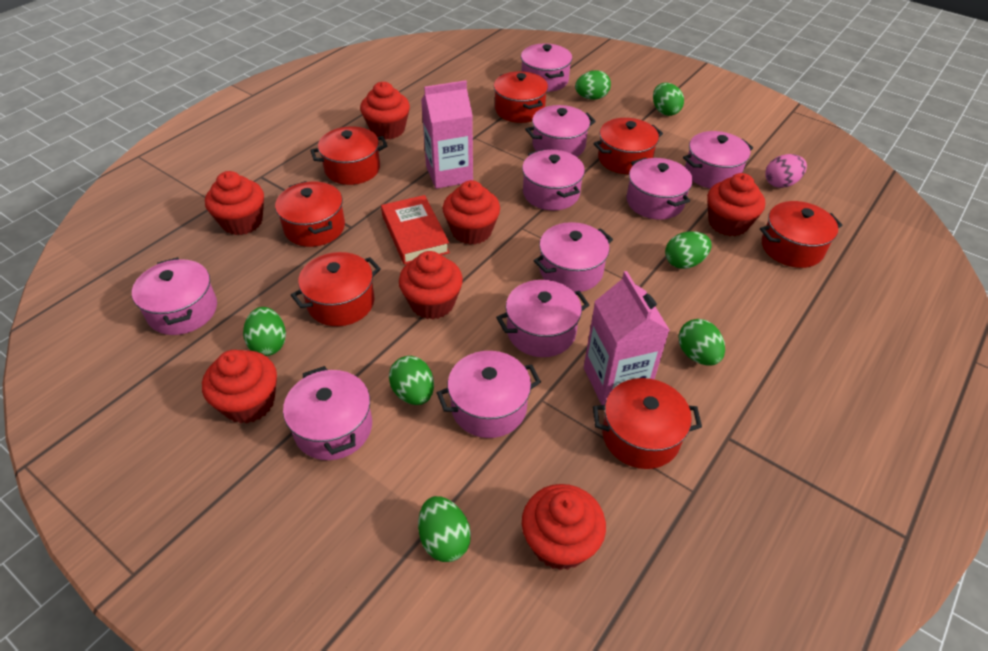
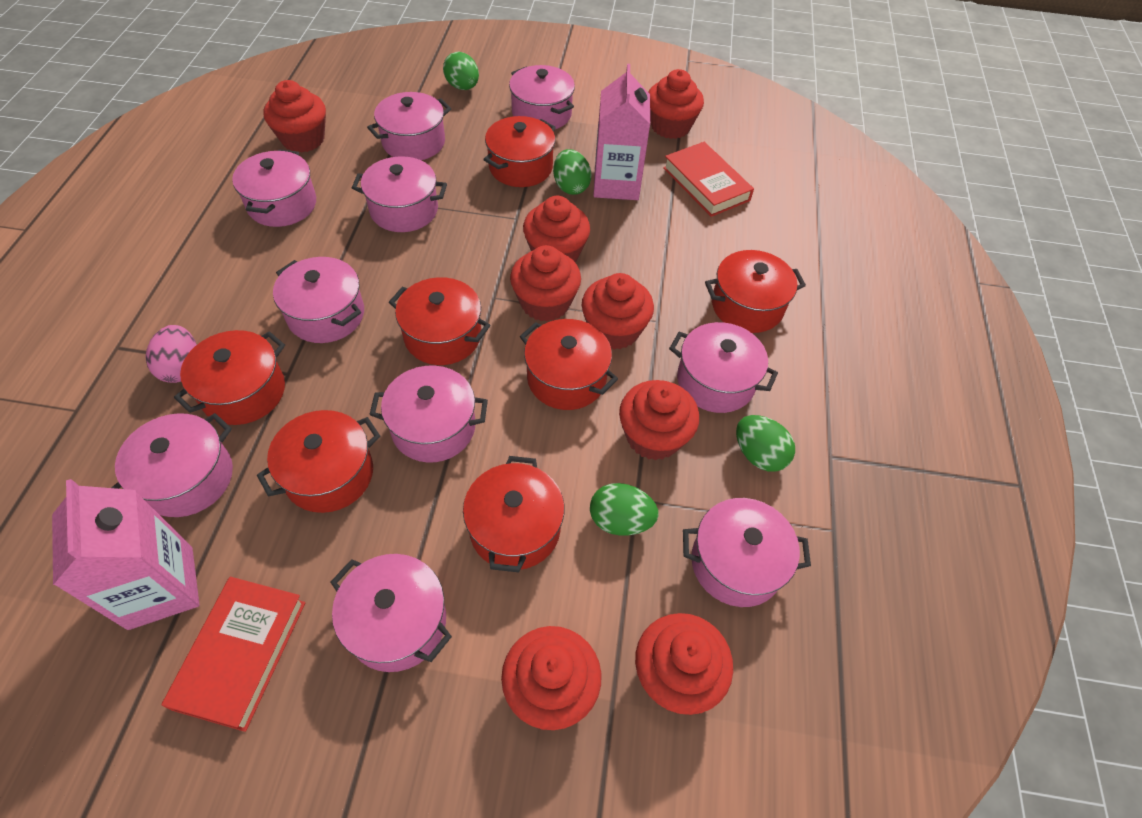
green egg: 7 -> 4
red book: 1 -> 2
red cupcake: 7 -> 8

